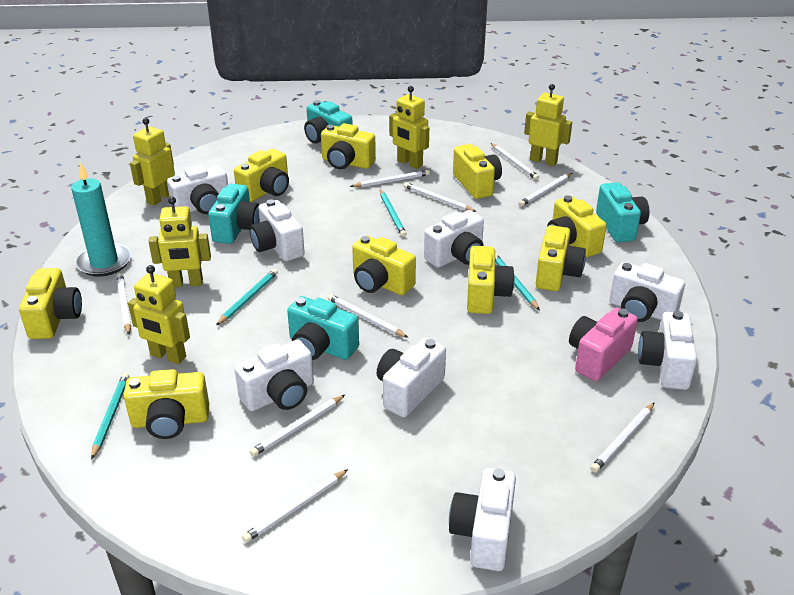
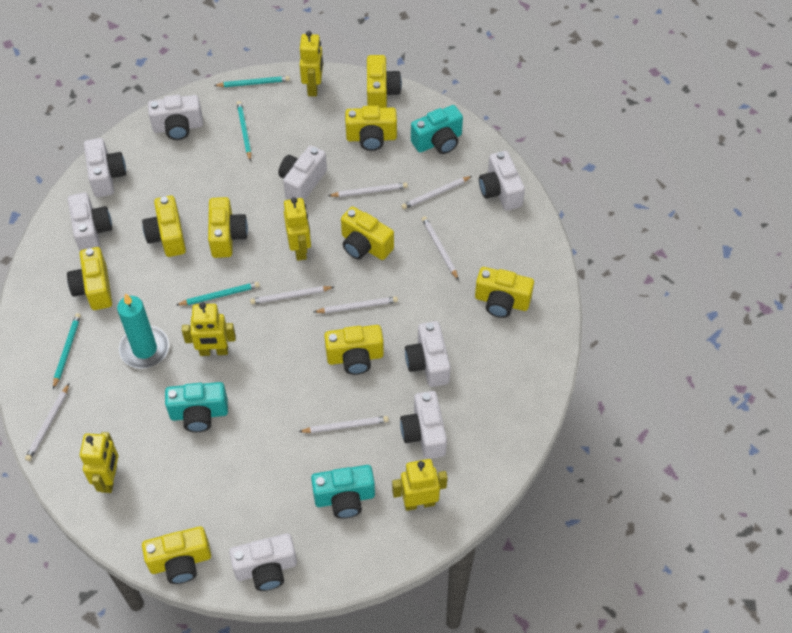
pink camera: 1 -> 0
turquoise camera: 4 -> 3
white pencil: 9 -> 7

